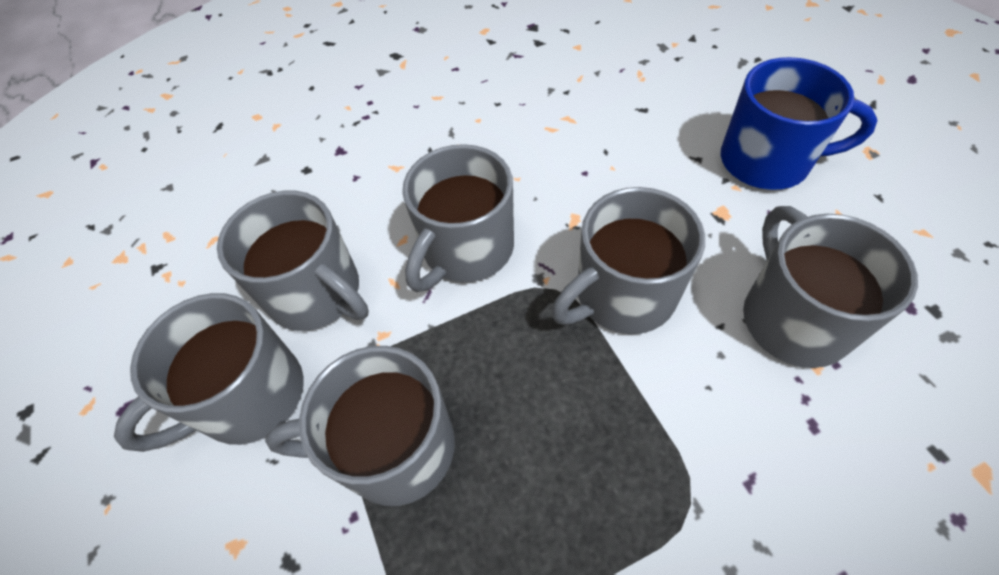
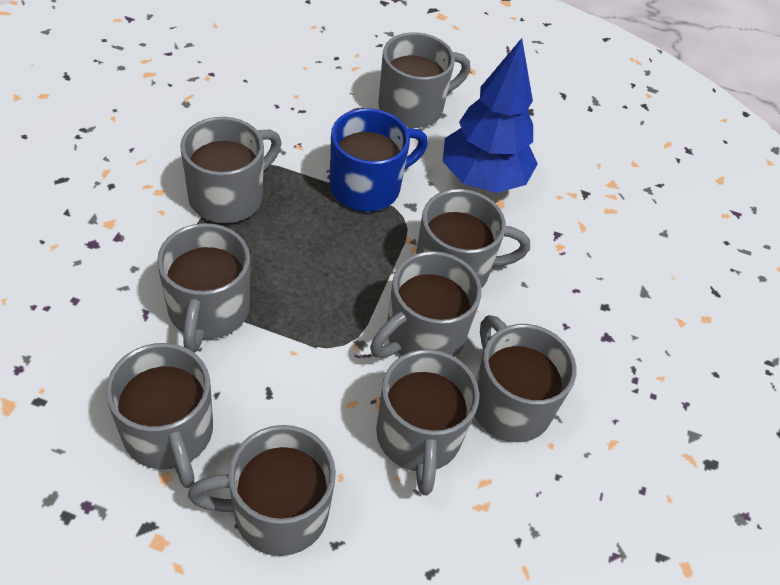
blue tree: 0 -> 1
grey mug: 6 -> 9

